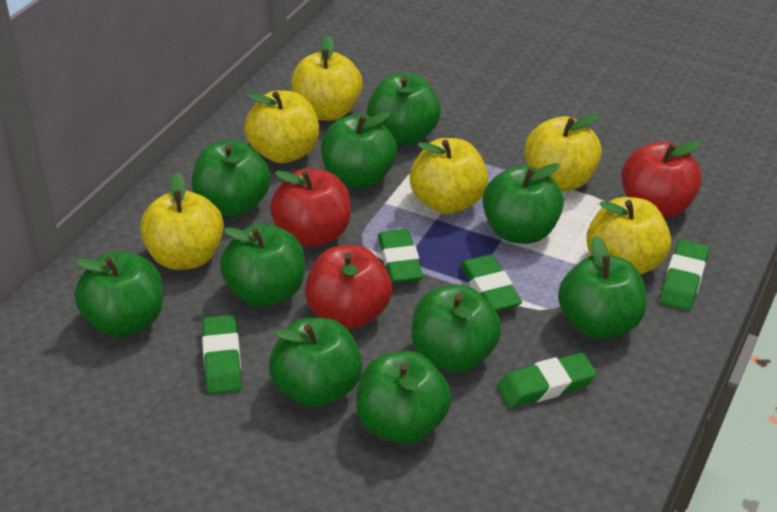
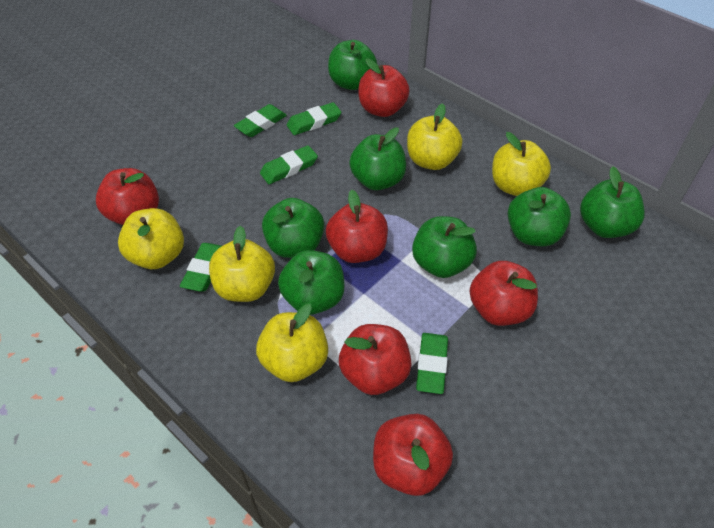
green apple: 10 -> 7
red apple: 3 -> 6
yellow apple: 6 -> 5

